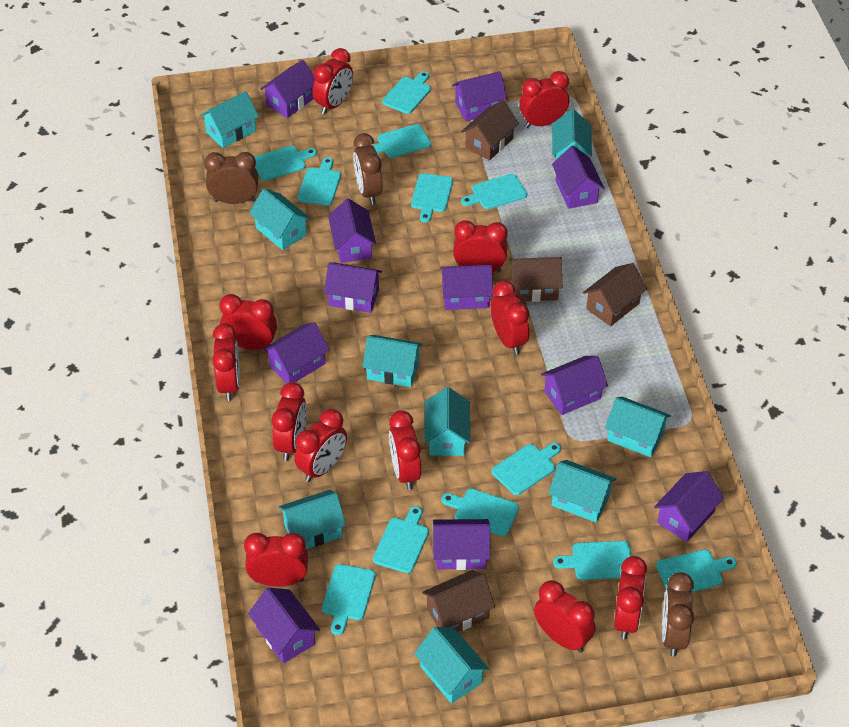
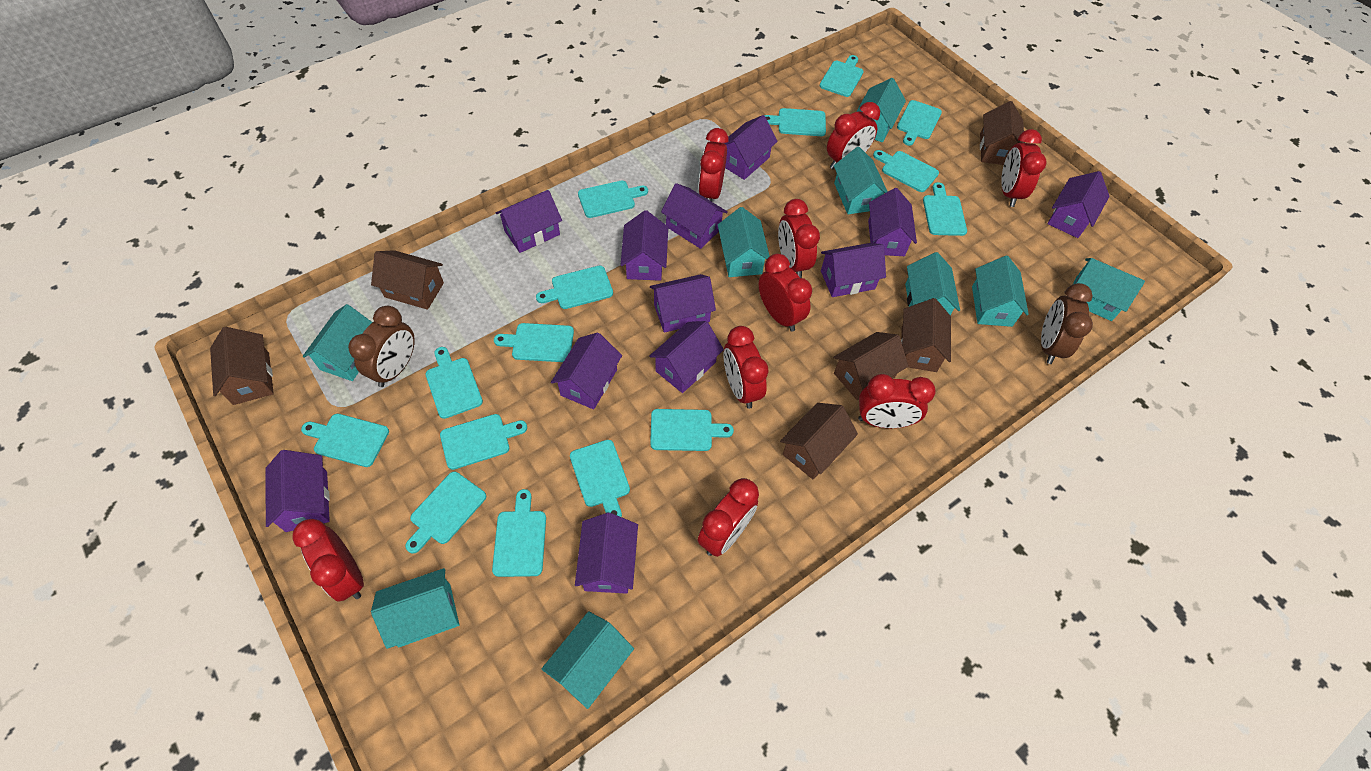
brown clock: 3 -> 2
brown house: 4 -> 6
purple house: 11 -> 12
red clock: 12 -> 9
turquoise cutting board: 12 -> 15

